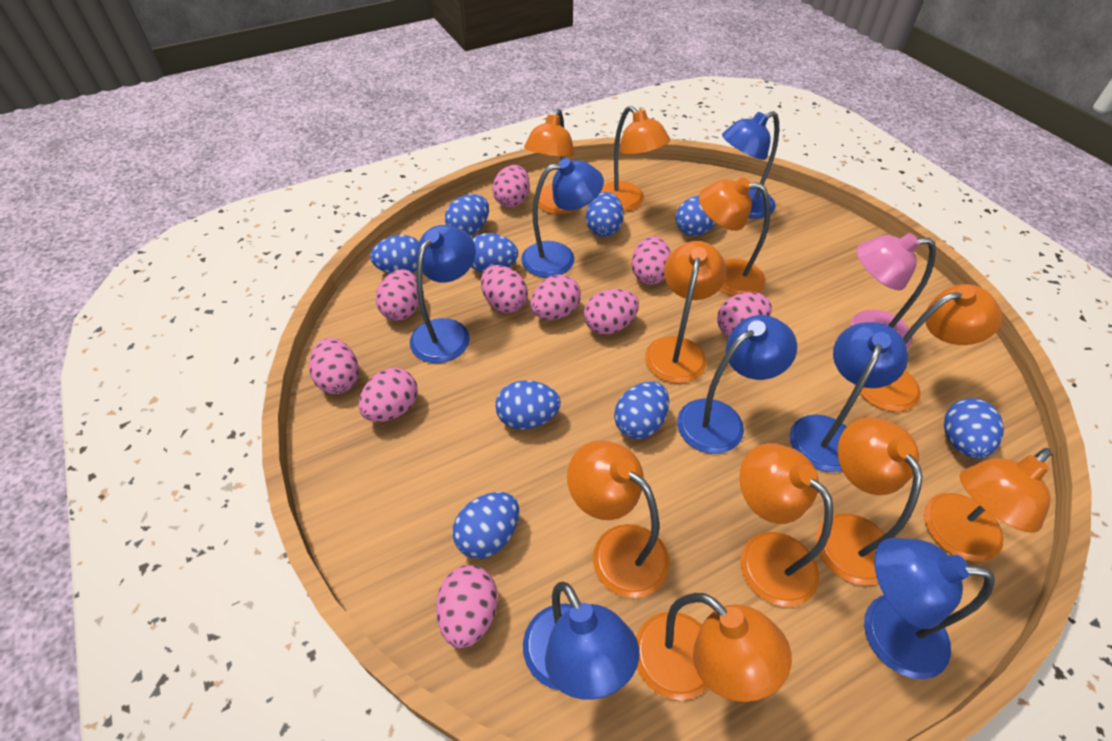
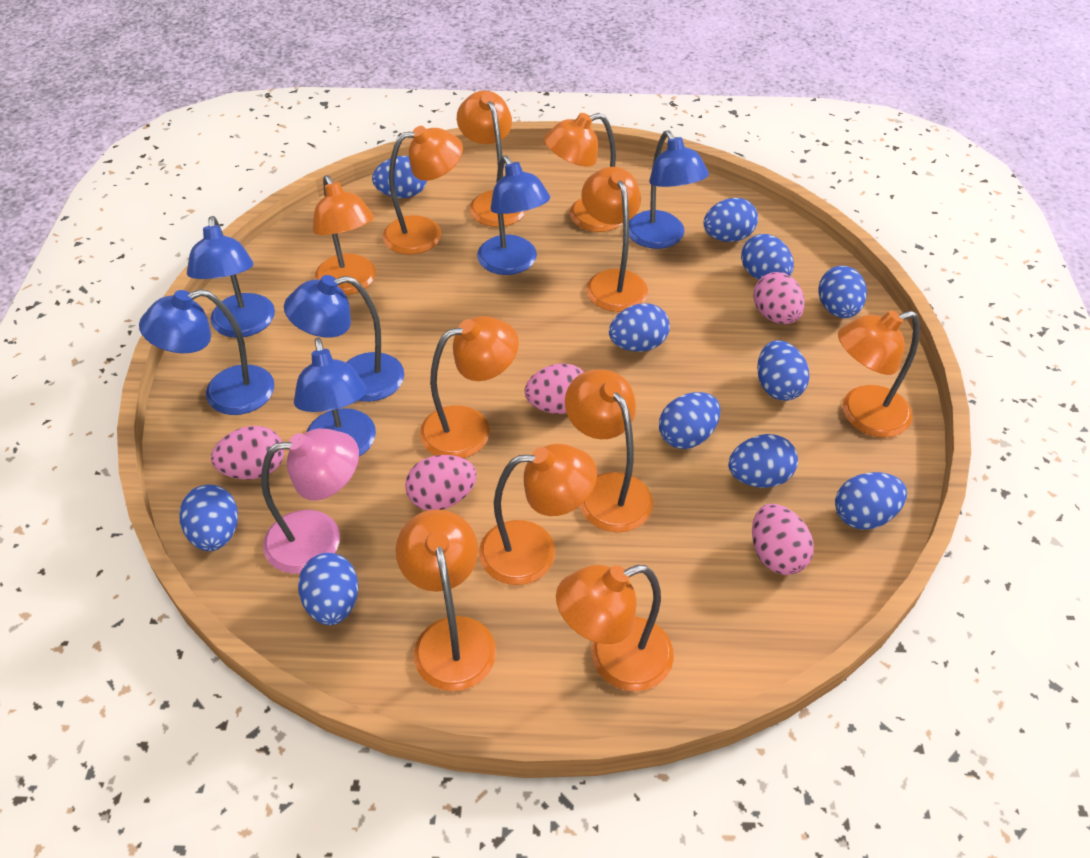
blue egg: 9 -> 11
blue lamp: 7 -> 6
orange lamp: 10 -> 11
pink egg: 10 -> 5

